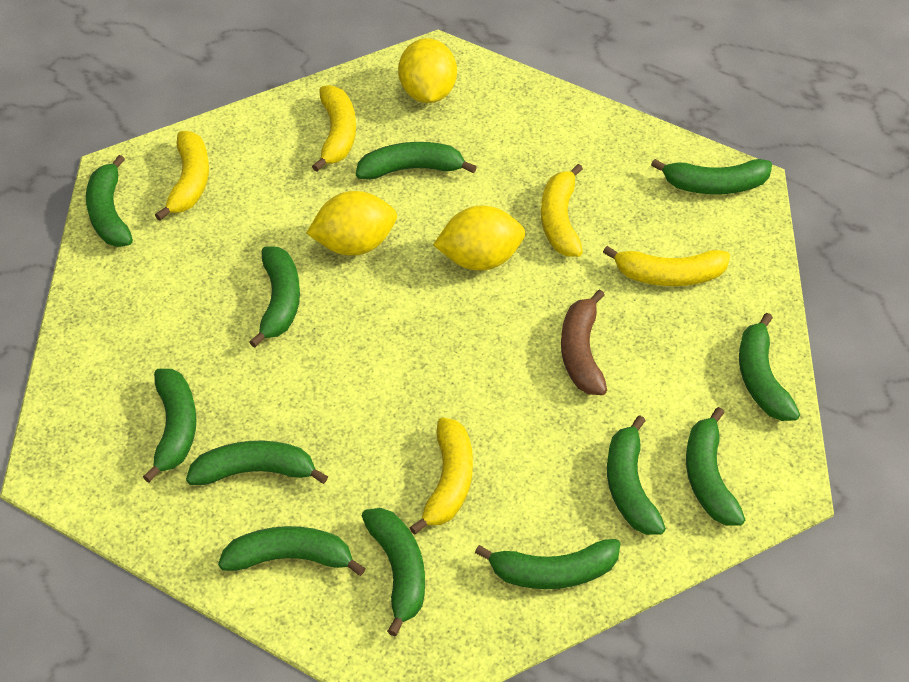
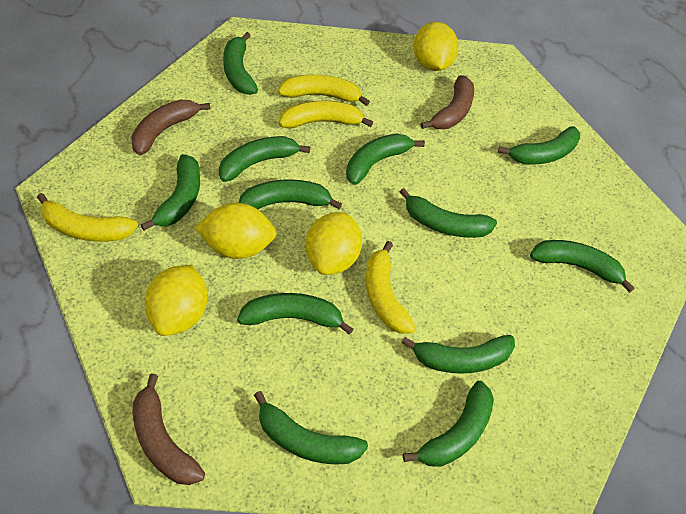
brown banana: 1 -> 3
yellow banana: 5 -> 4
yellow lemon: 3 -> 4

